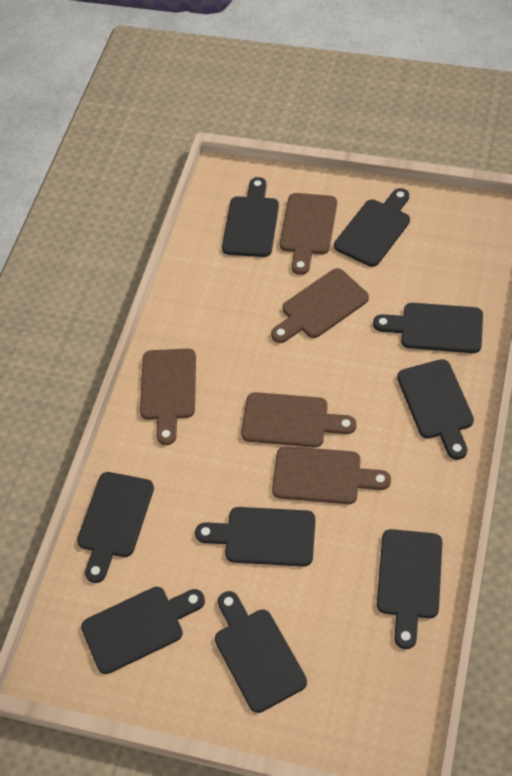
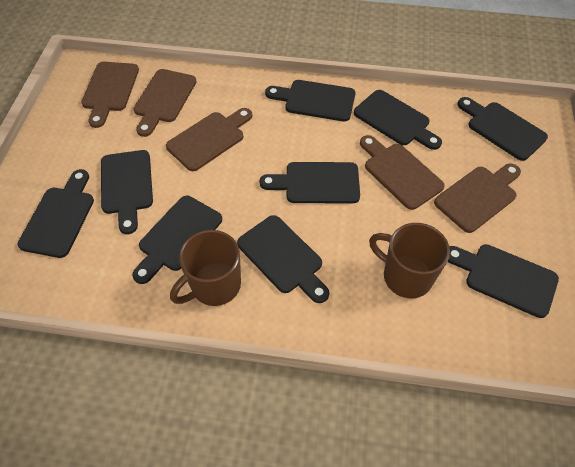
brown mug: 0 -> 2

